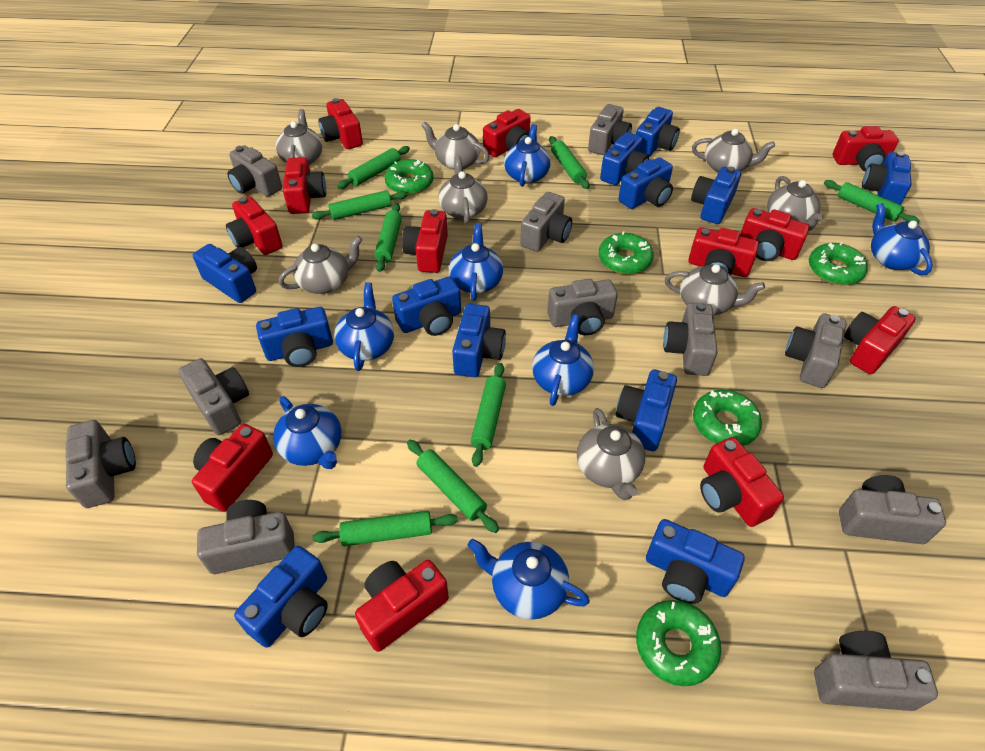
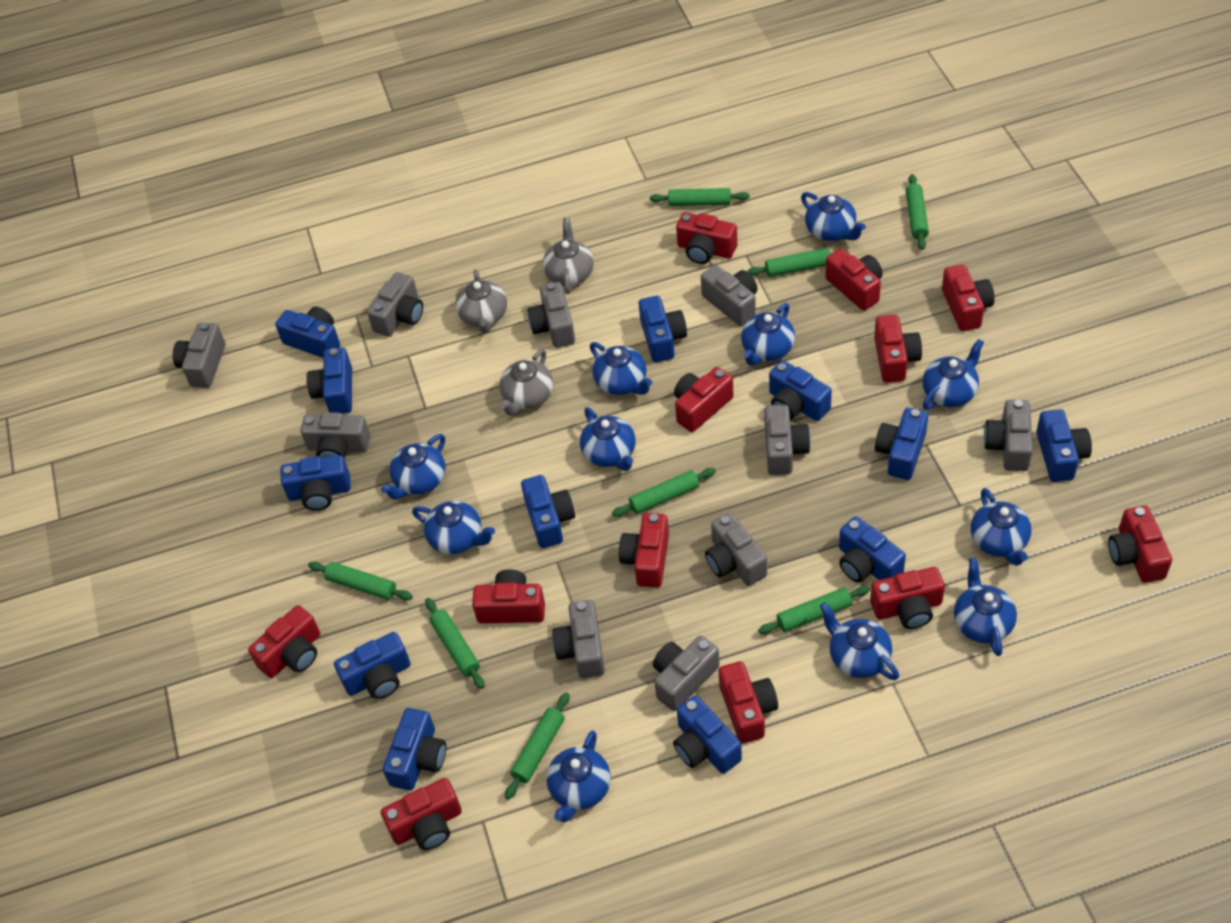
blue teapot: 7 -> 11
green donut: 5 -> 0
grey camera: 11 -> 10
grey teapot: 8 -> 3

